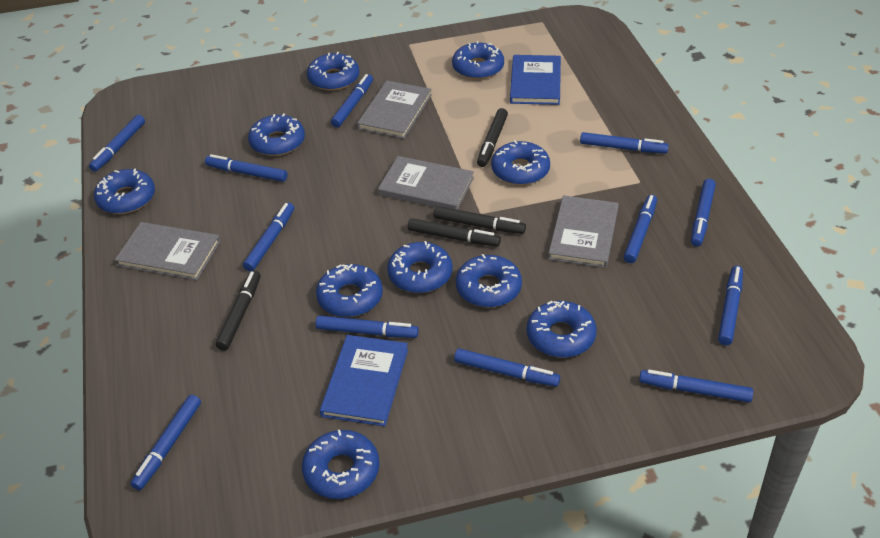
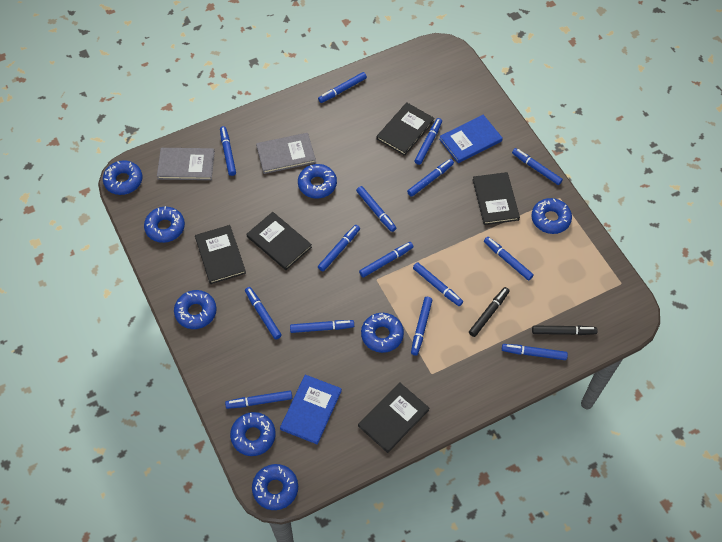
black book: 0 -> 5
black marker: 4 -> 2
blue donut: 10 -> 8
blue marker: 12 -> 15
grey book: 4 -> 2

